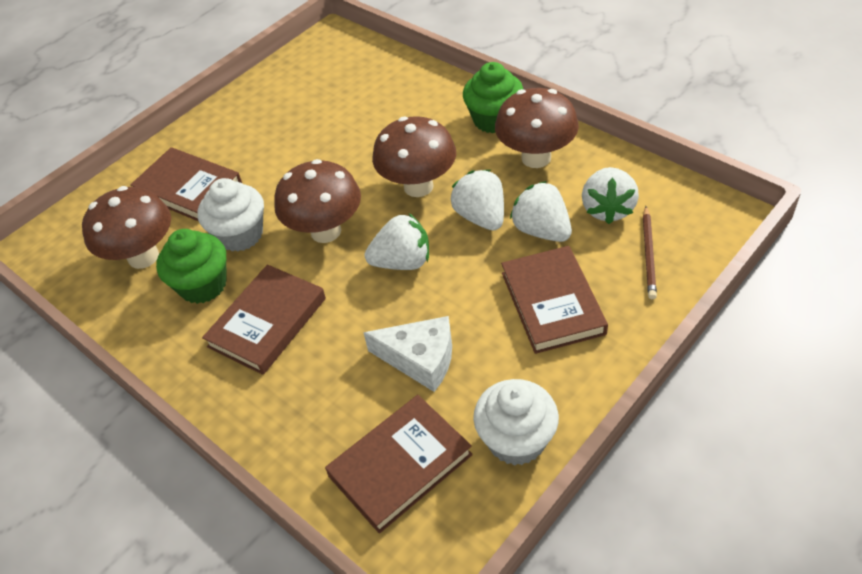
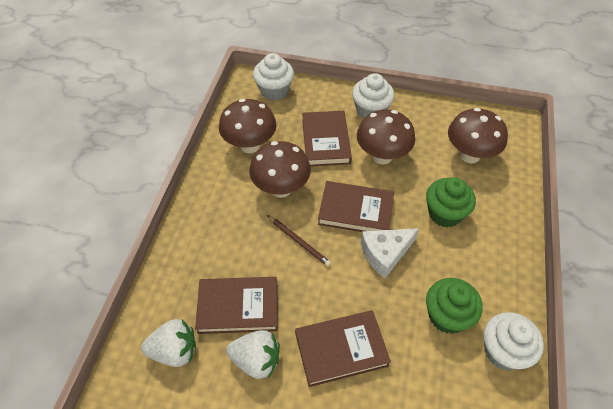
white cupcake: 2 -> 3
white strawberry: 4 -> 2

